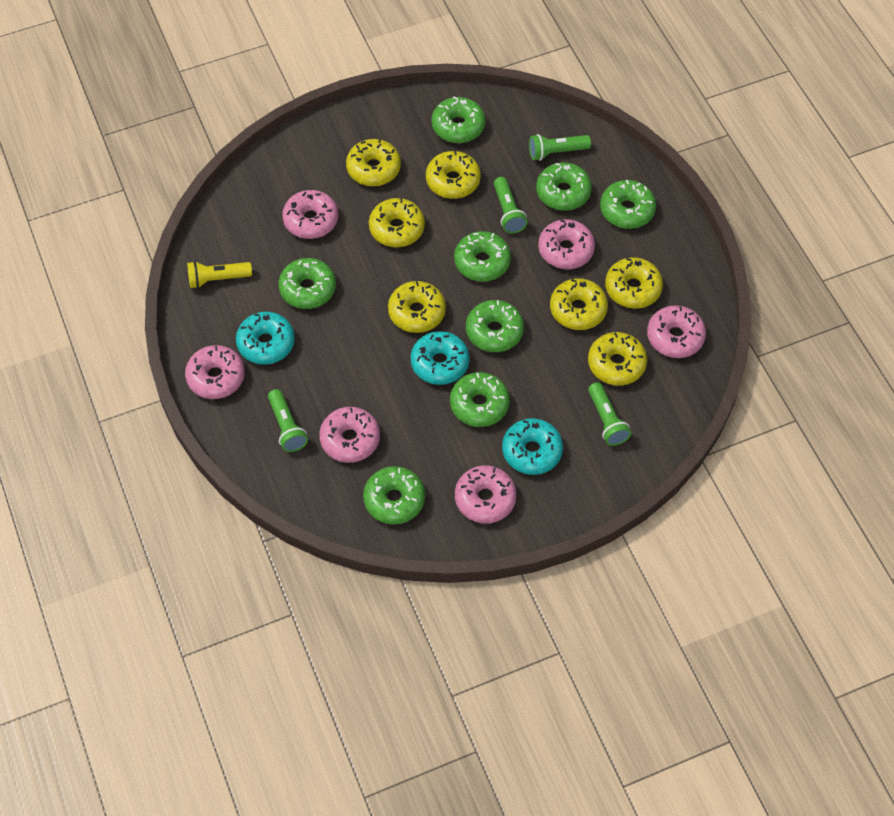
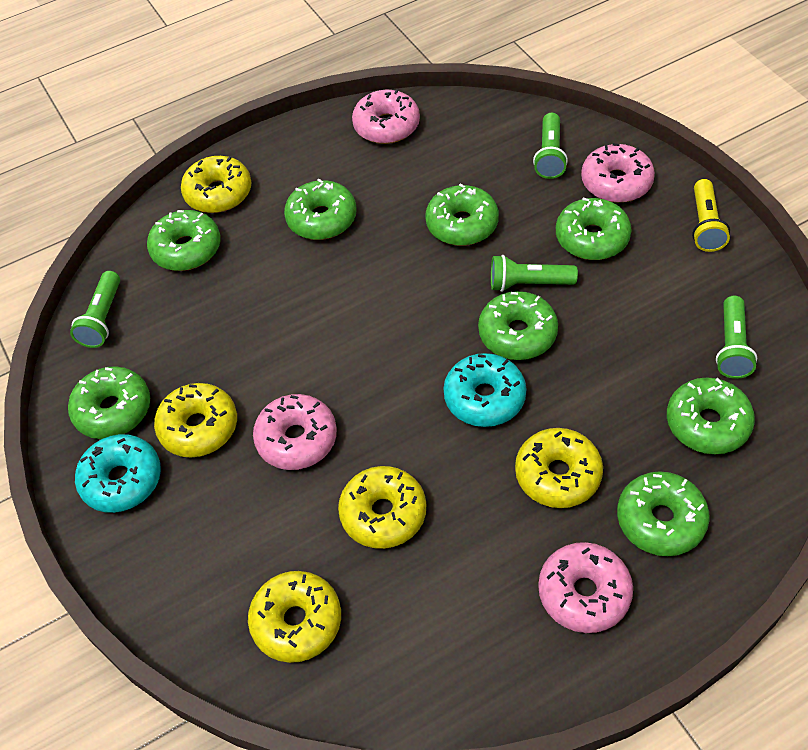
pink donut: 6 -> 4
turquoise donut: 3 -> 2
yellow donut: 7 -> 5

